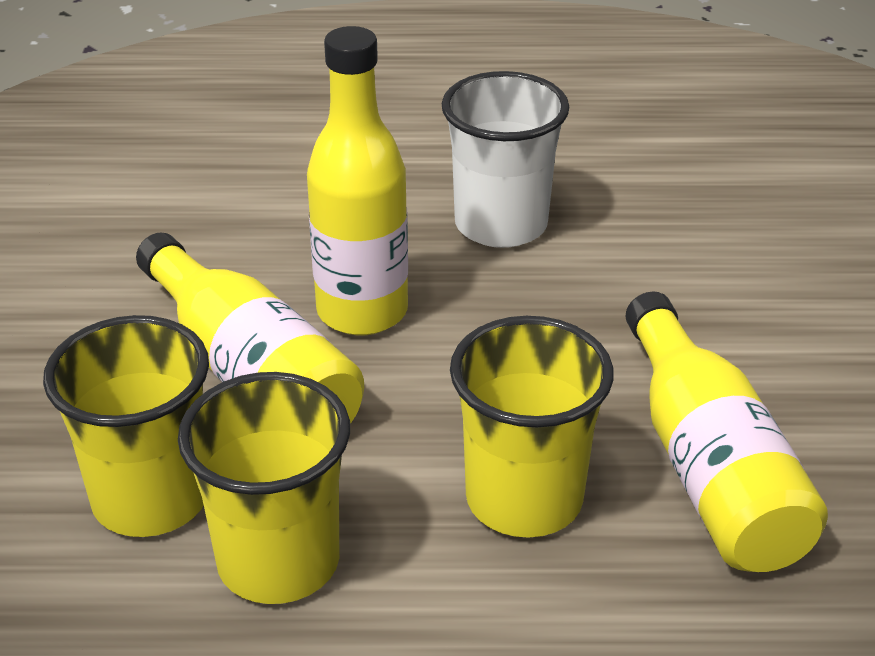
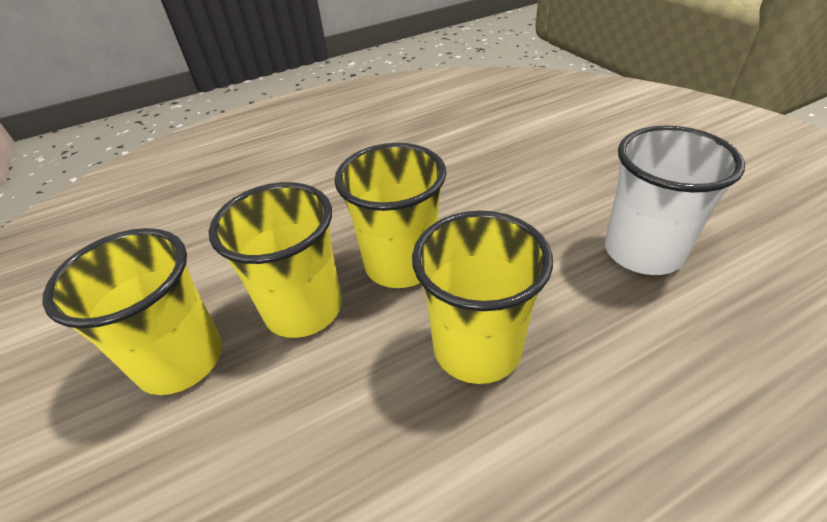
yellow bottle: 3 -> 0
yellow cup: 3 -> 4

